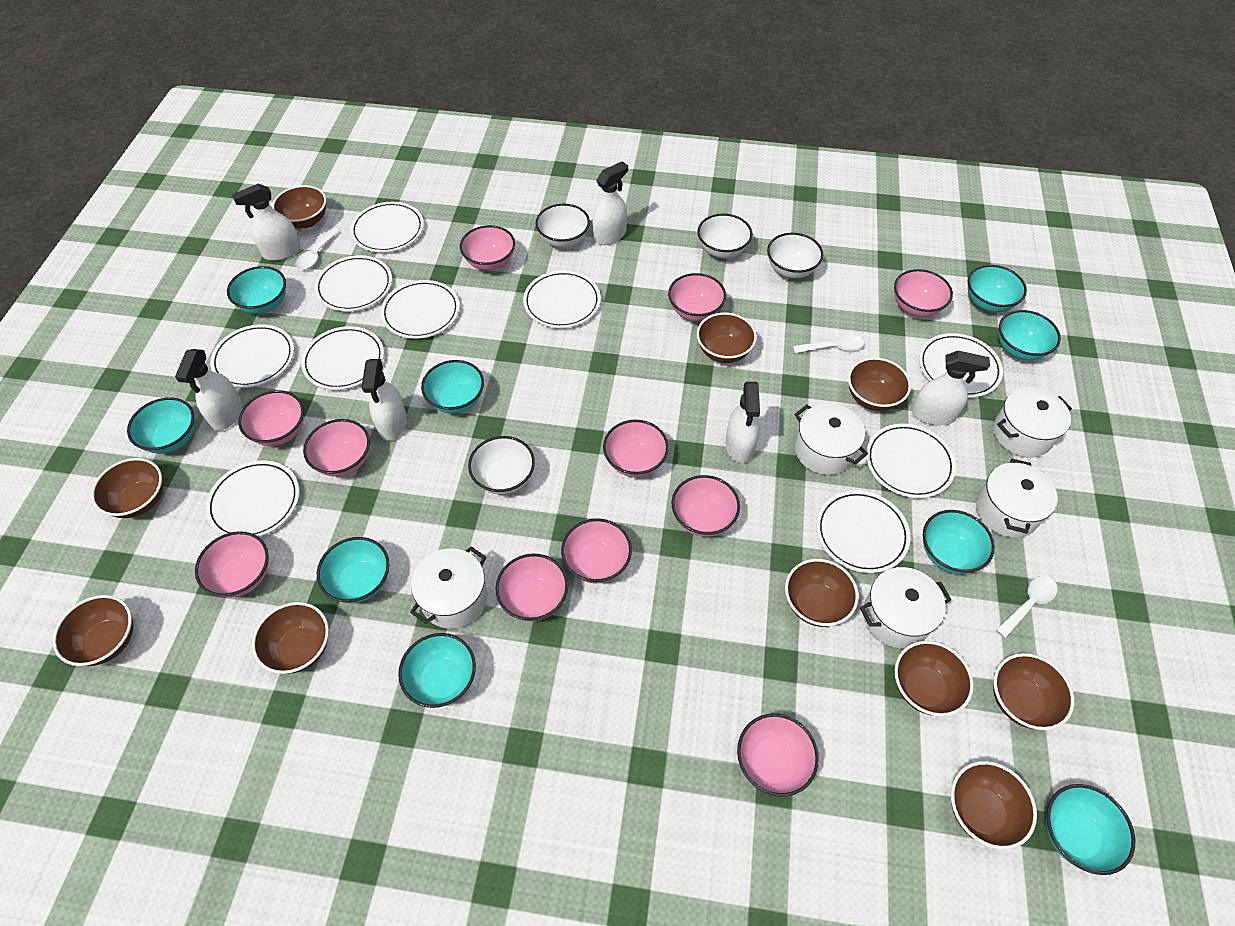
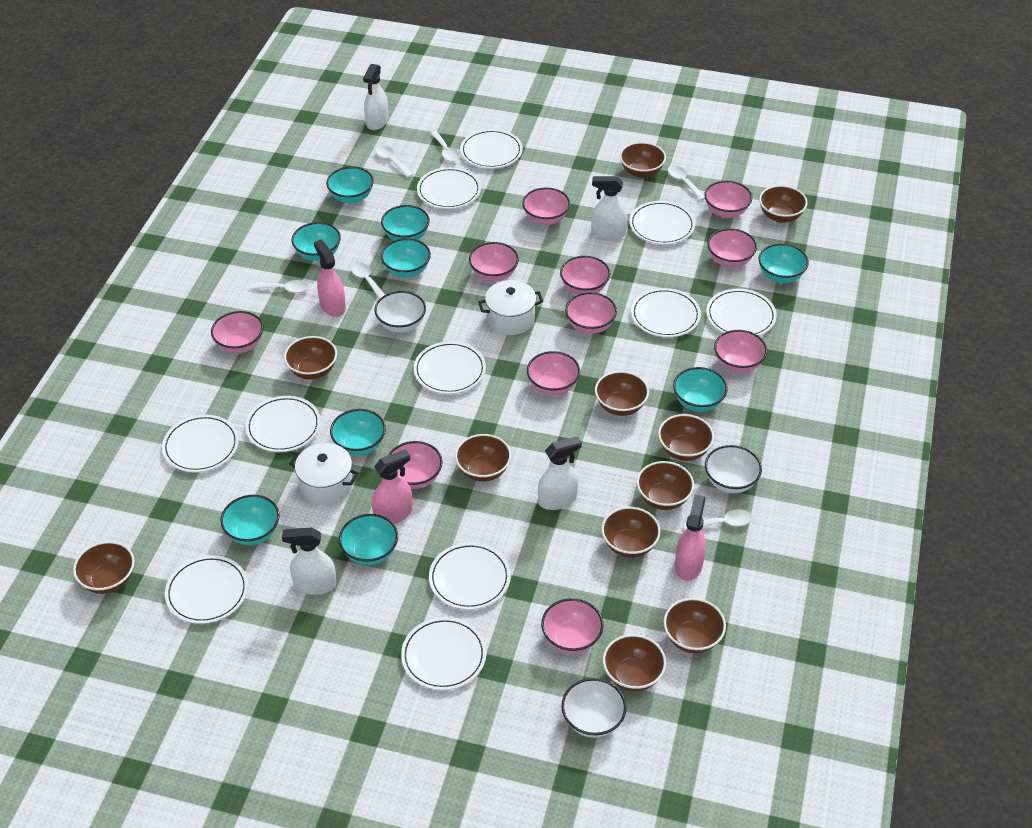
brown bowl: 10 -> 11
pink spray bottle: 0 -> 3
white bowl: 4 -> 3
white plate: 10 -> 11
white pot: 5 -> 2
white spoon: 3 -> 6
white spray bottle: 6 -> 4

